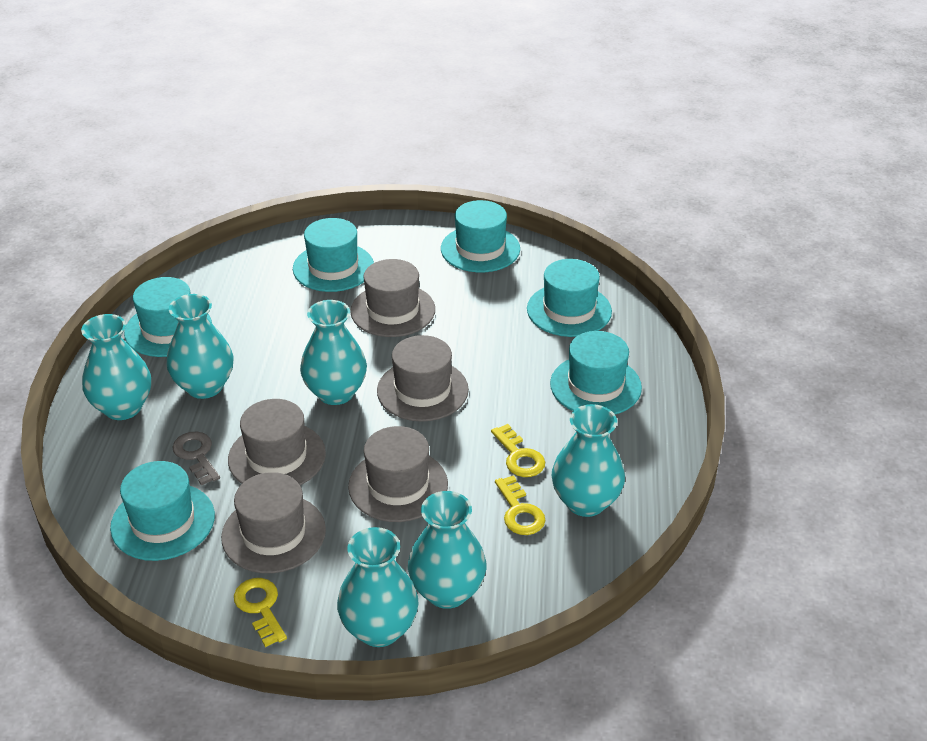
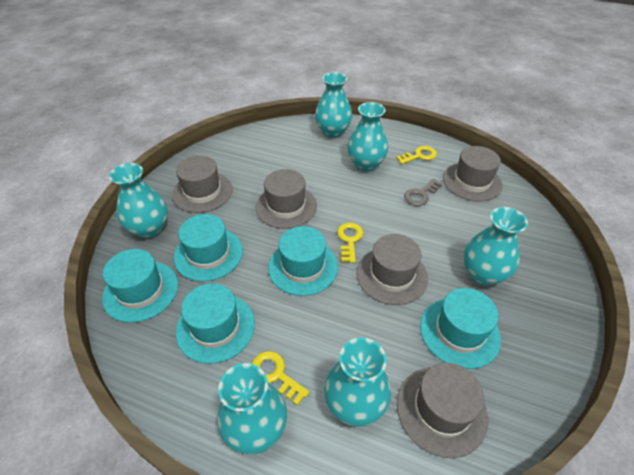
turquoise hat: 6 -> 5

